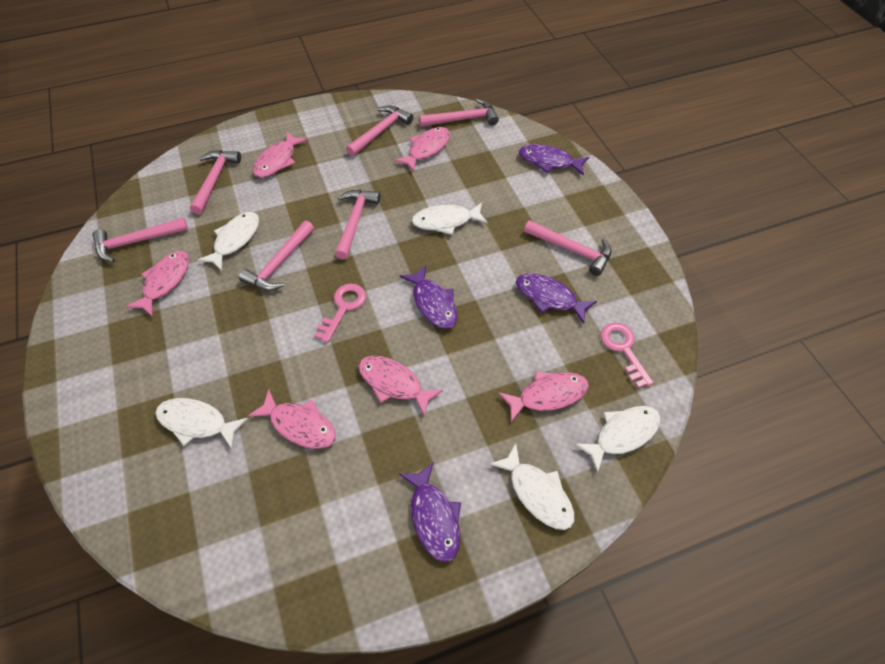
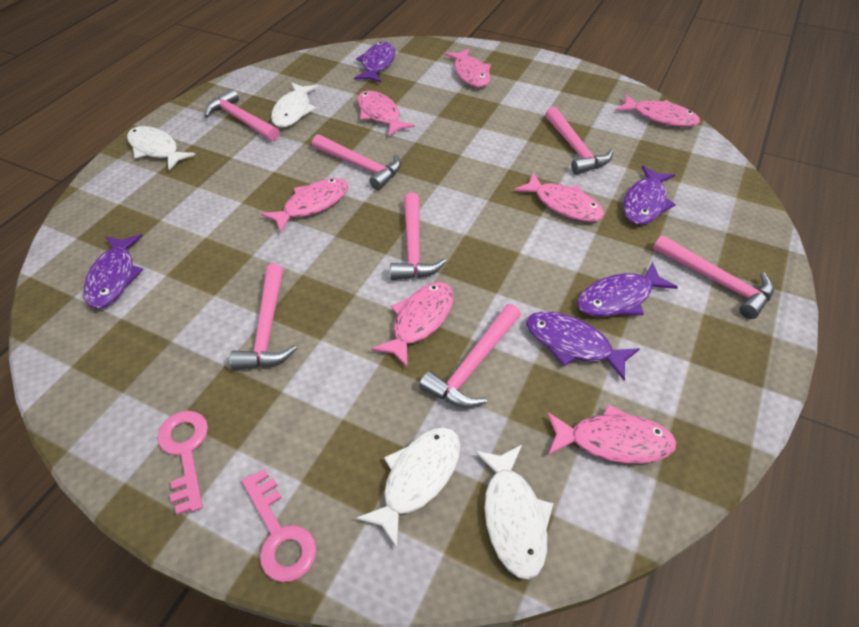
pink fish: 6 -> 7
purple fish: 4 -> 5
white fish: 5 -> 4

